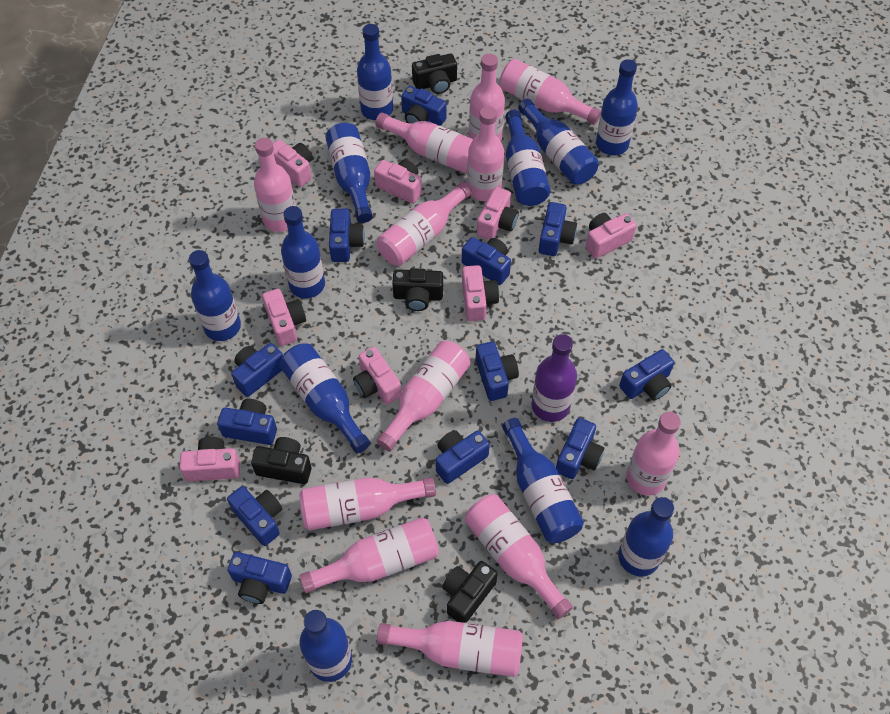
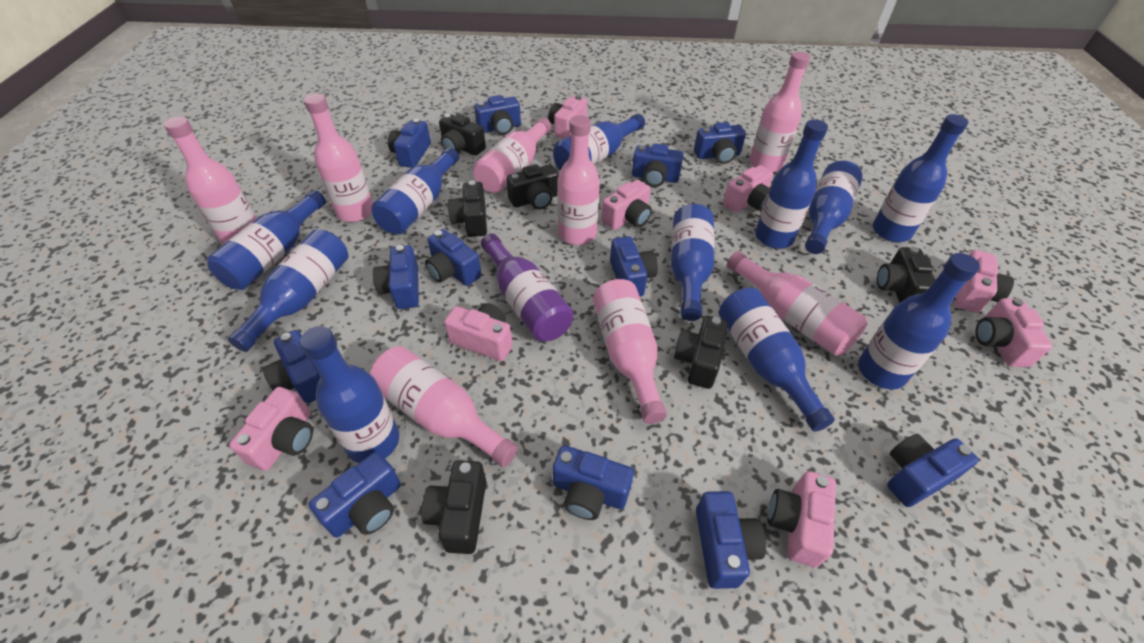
black camera: 4 -> 6
pink bottle: 12 -> 8

